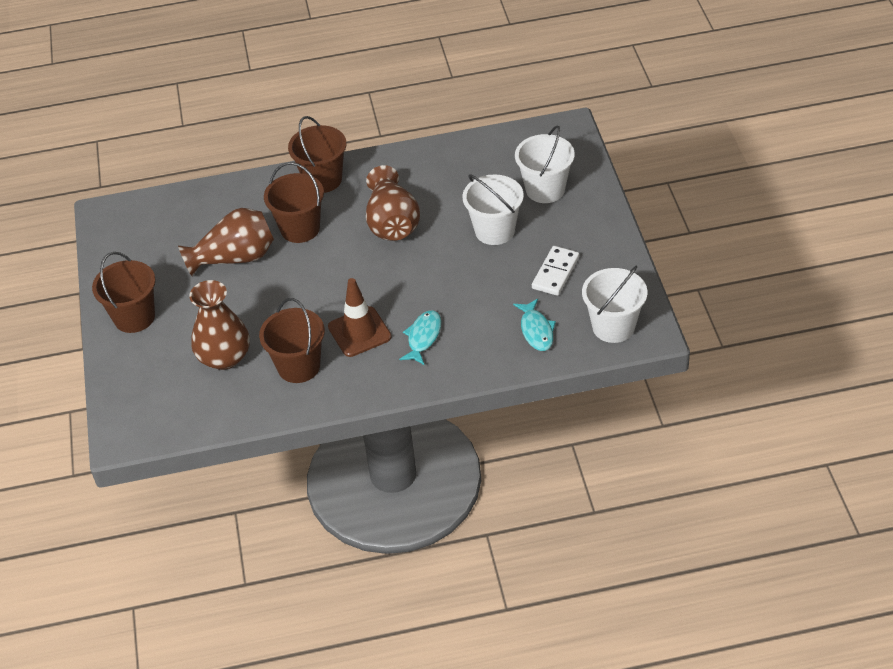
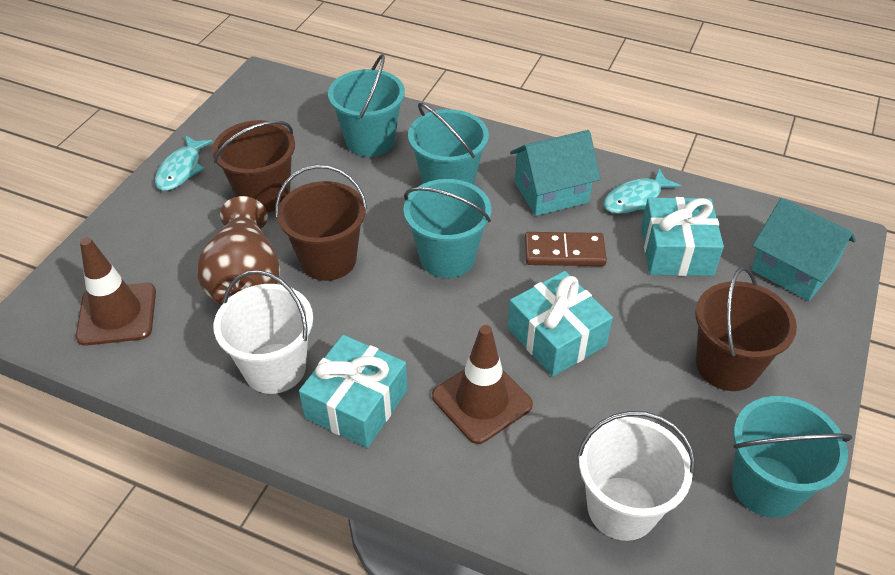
brown bucket: 4 -> 3
brown domino: 0 -> 1
brown traffic cone: 1 -> 2
brown vase: 3 -> 1
turquoise bucket: 0 -> 4
turquoise gift: 0 -> 3
turquoise house: 0 -> 2
white bucket: 3 -> 2
white domino: 1 -> 0

